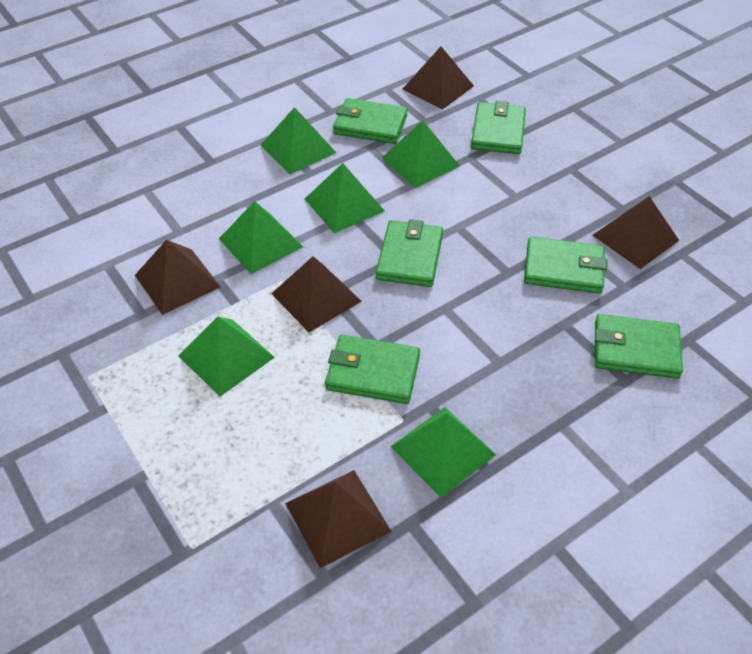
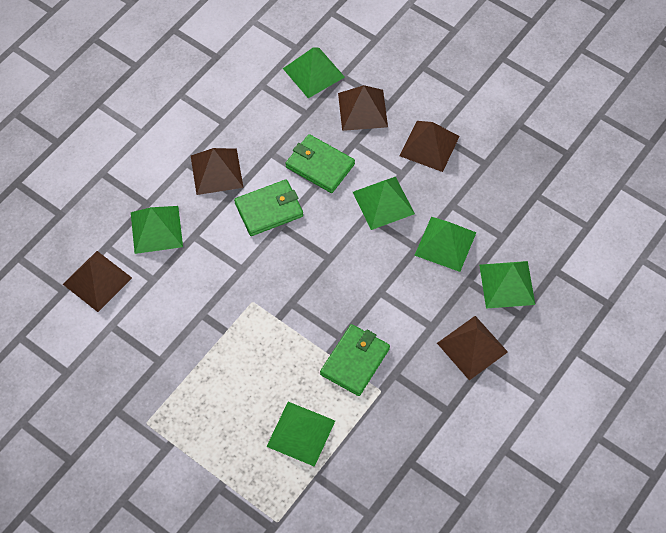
green wallet: 6 -> 3

